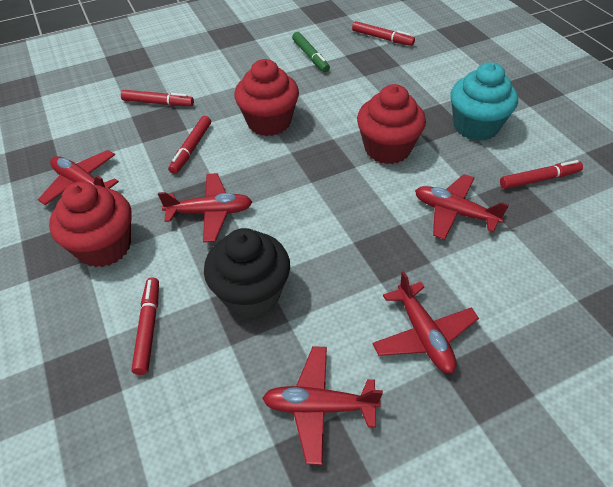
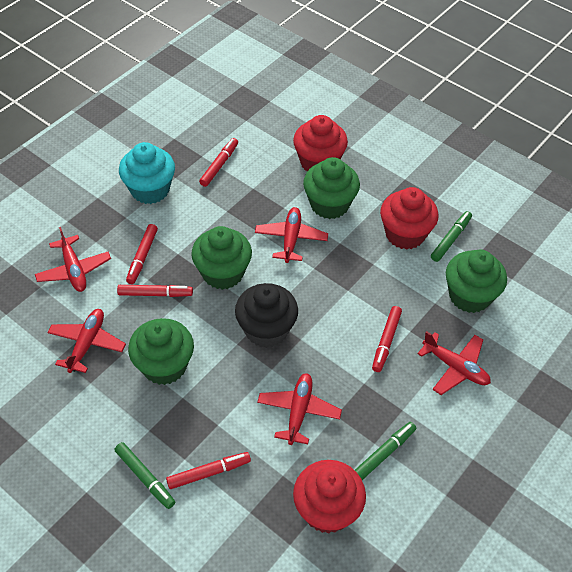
green cupcake: 0 -> 4
green marker: 1 -> 3

